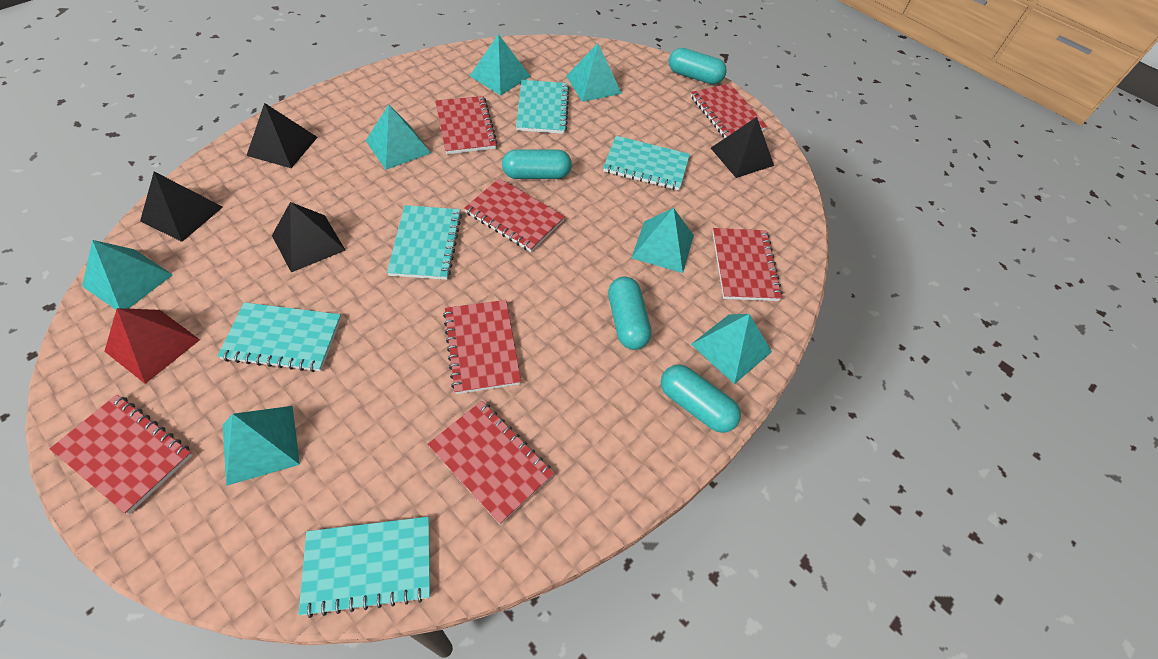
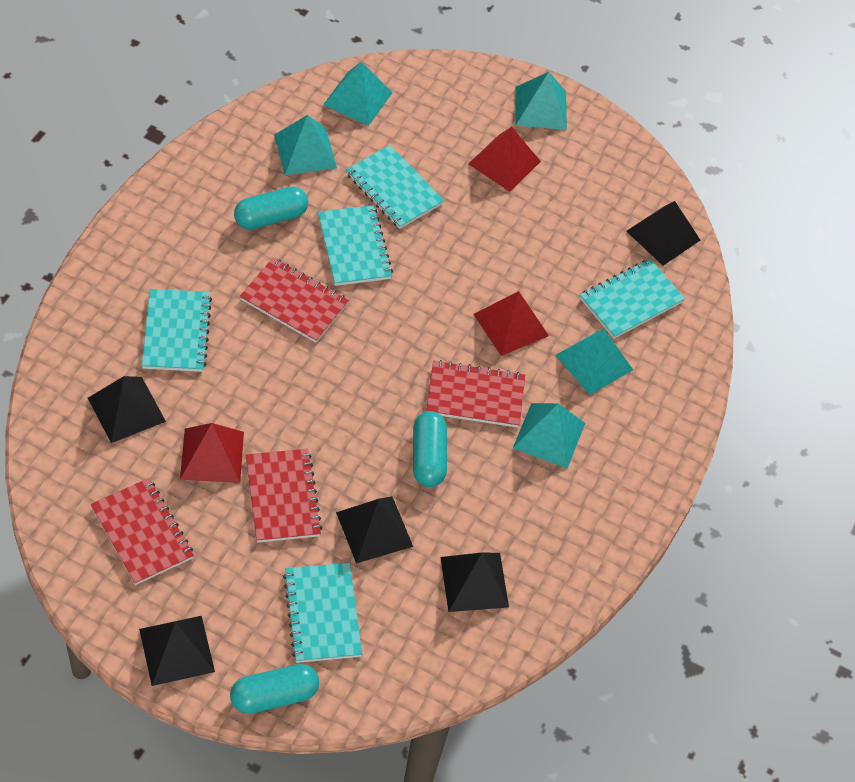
black pyramid: 4 -> 5
red notebook: 7 -> 4
red pyramid: 1 -> 3
turquoise capsule: 4 -> 3
turquoise pyramid: 7 -> 5

